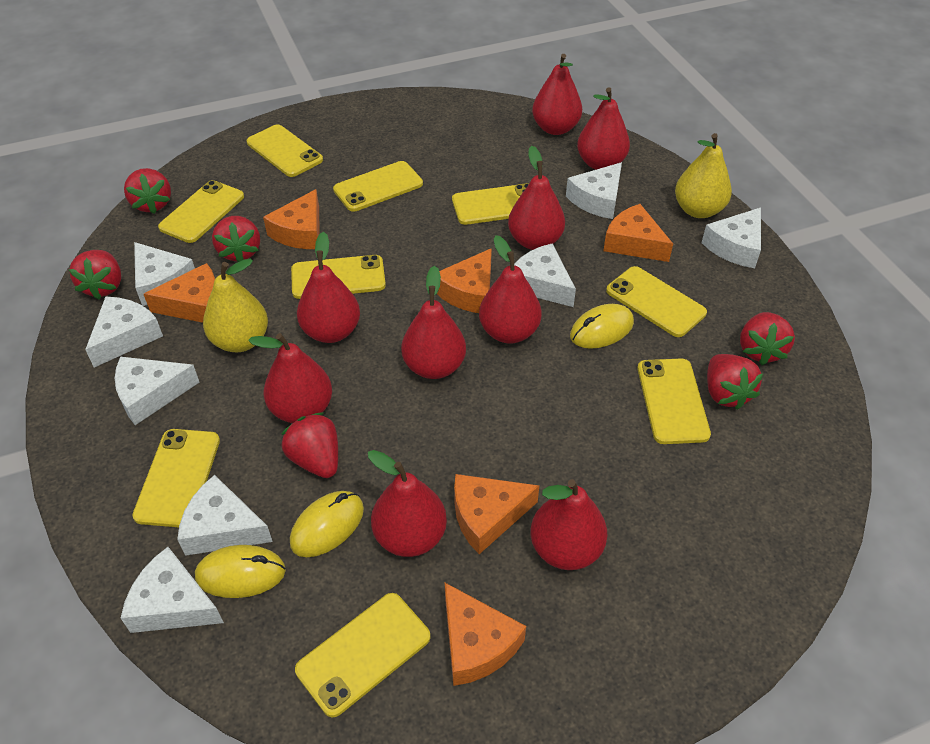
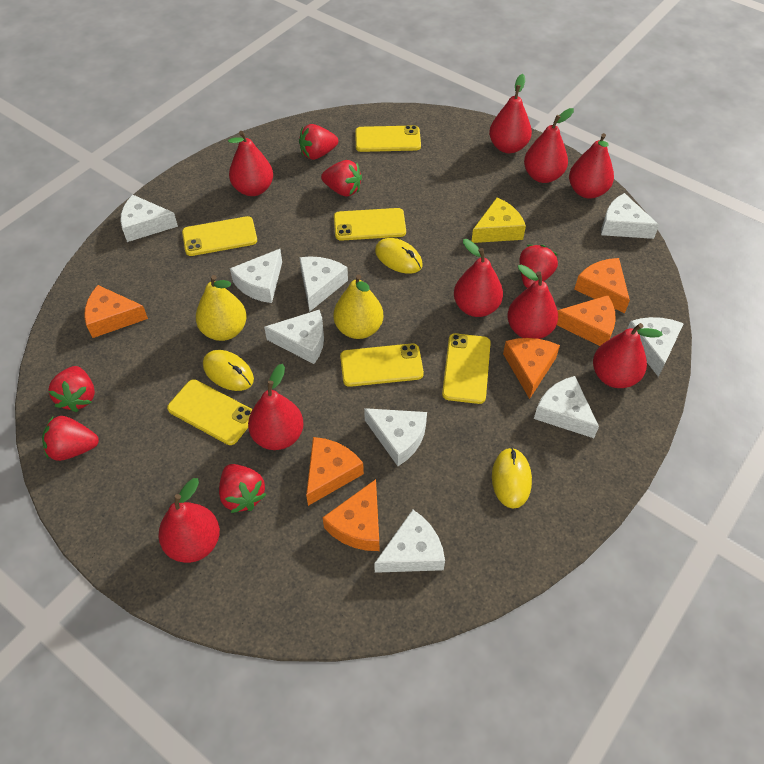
white cheese: 8 -> 9
yellow cheese: 0 -> 1
yellow phone: 9 -> 6

